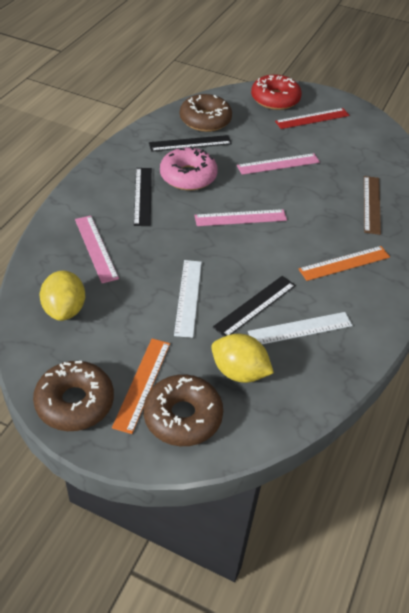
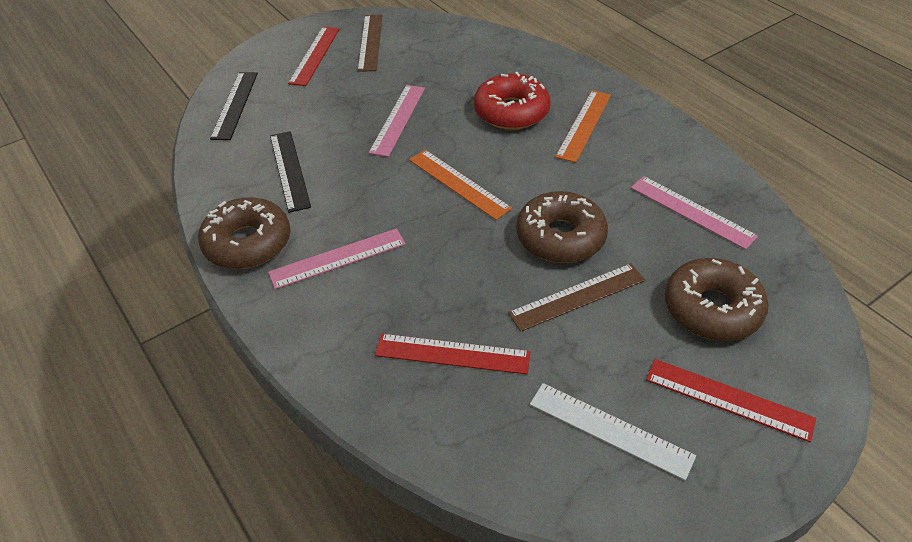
black ruler: 3 -> 2
brown ruler: 1 -> 2
pink donut: 1 -> 0
red ruler: 1 -> 3
white ruler: 2 -> 1
yellow lemon: 2 -> 0

